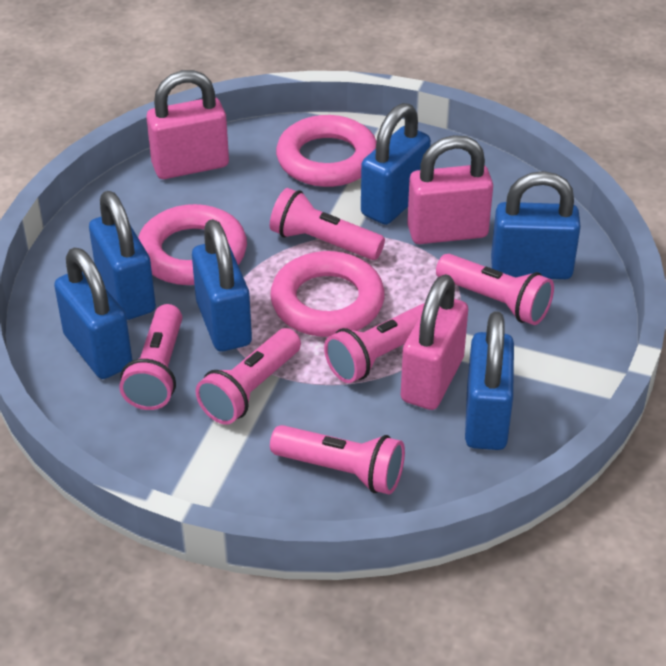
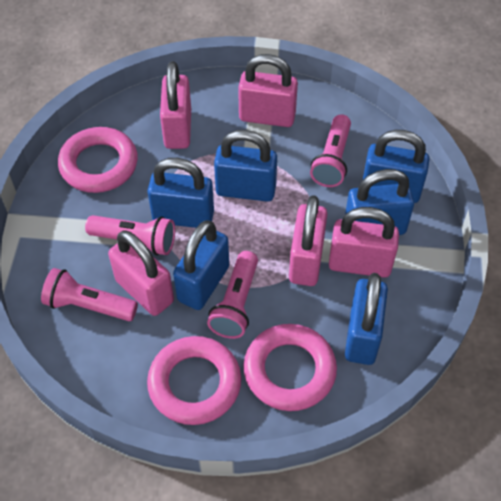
pink flashlight: 6 -> 4
pink padlock: 3 -> 5

